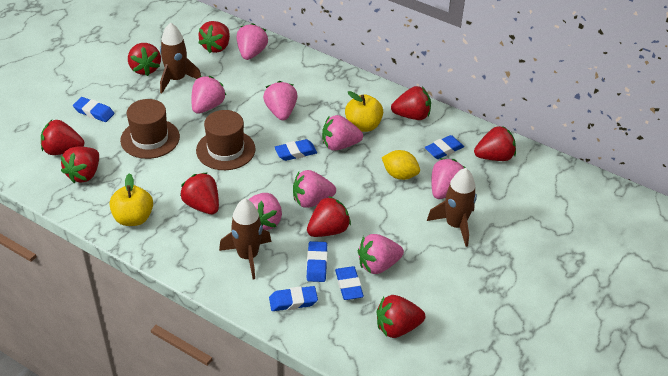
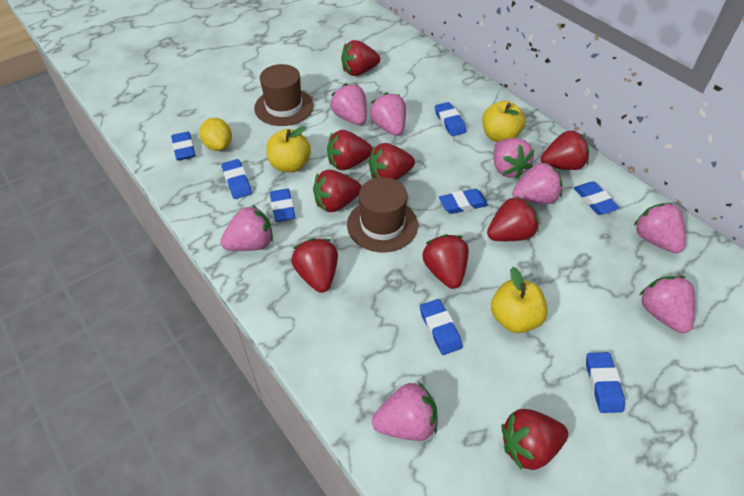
blue eraser: 6 -> 8
brown rocket: 3 -> 0
yellow apple: 2 -> 3

